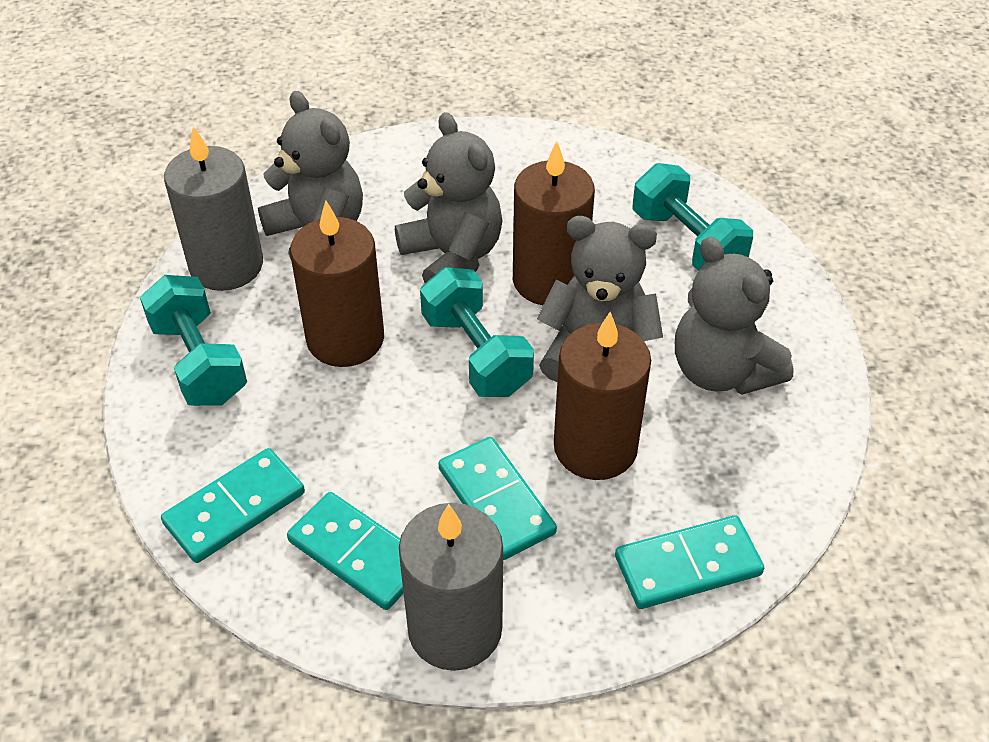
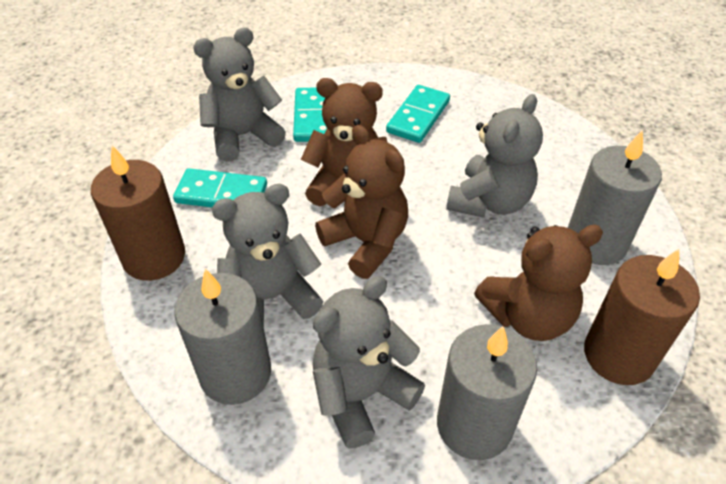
brown candle: 3 -> 2
brown teddy bear: 0 -> 3
grey candle: 2 -> 3
turquoise domino: 4 -> 3
turquoise dumbbell: 3 -> 0

